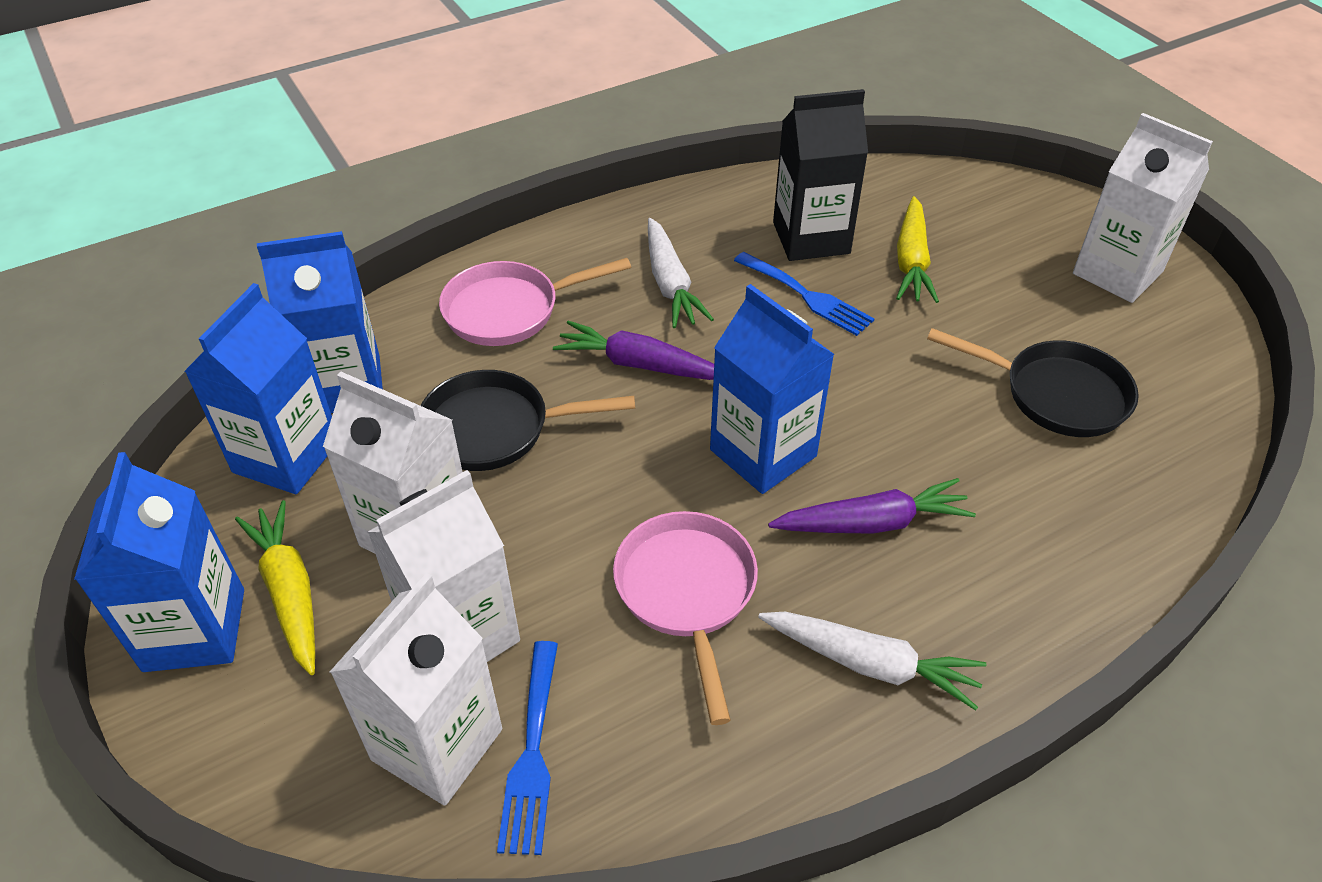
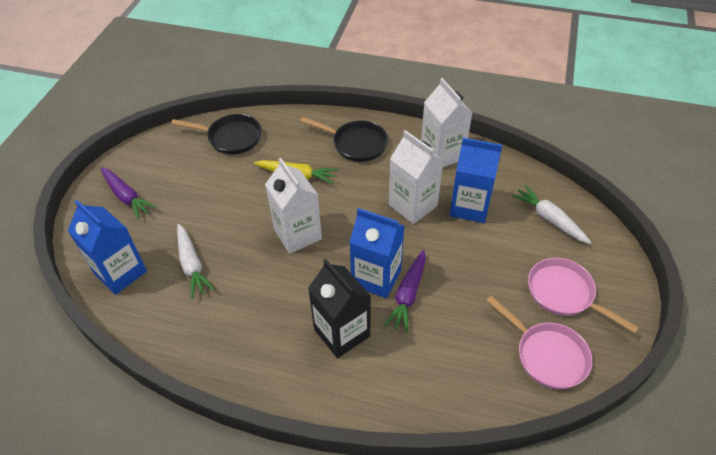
blue carton: 4 -> 3
blue fork: 2 -> 0
white carton: 4 -> 3
yellow carrot: 2 -> 1

